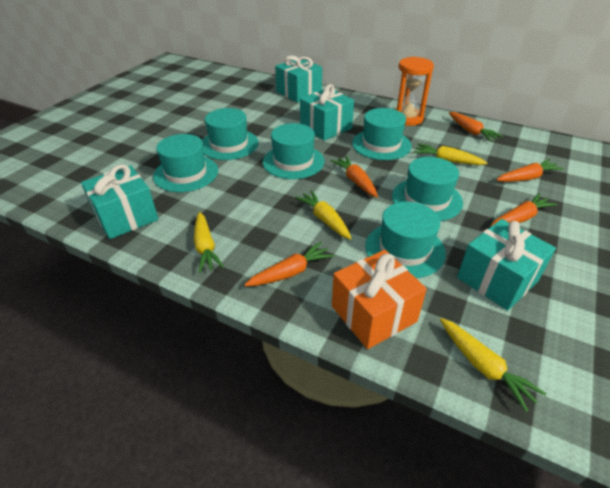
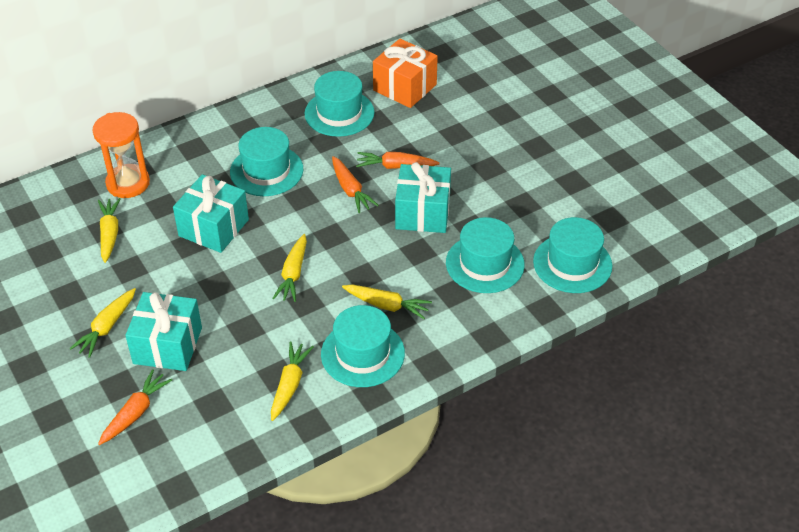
orange carrot: 5 -> 3
turquoise gift: 4 -> 3
turquoise hat: 6 -> 5
yellow carrot: 4 -> 5

